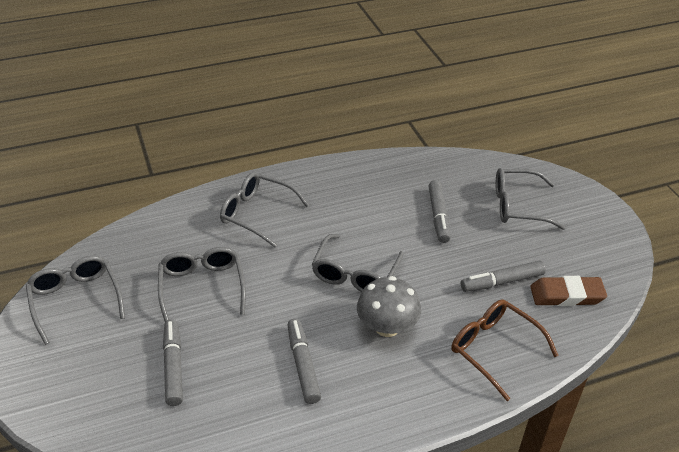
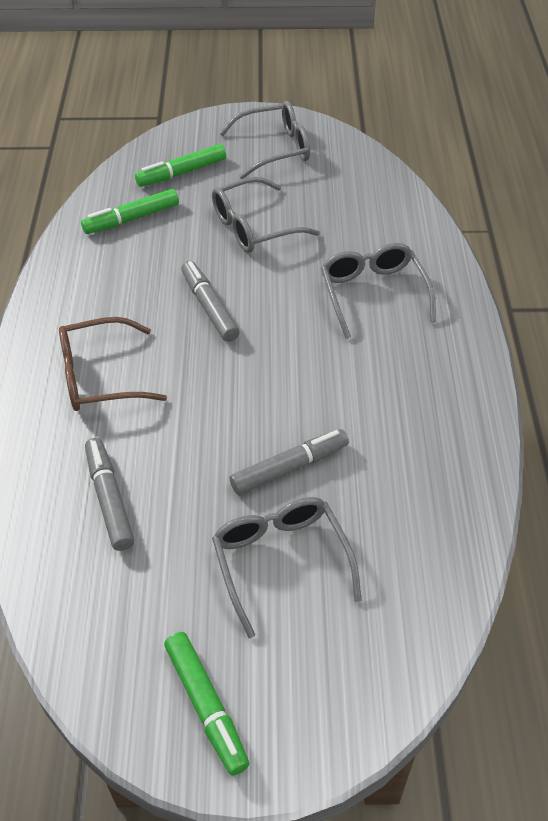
brown eraser: 1 -> 0
green marker: 0 -> 3
grey glasses: 5 -> 4
grey marker: 4 -> 3
grey mushroom: 1 -> 0

